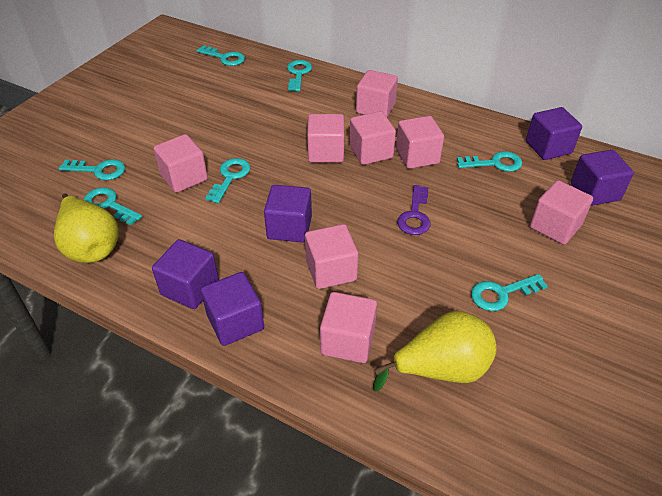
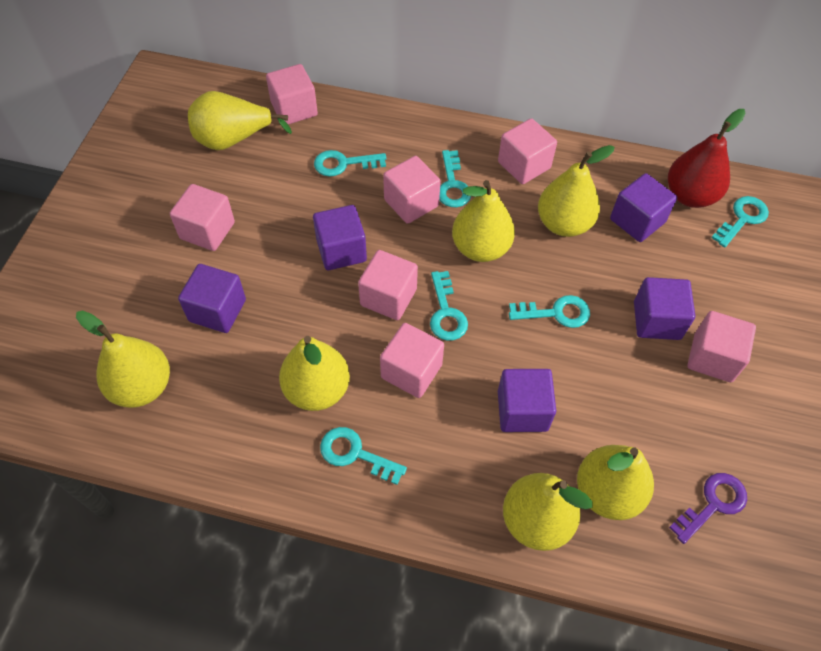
pink cube: 8 -> 7
red pear: 0 -> 1
turquoise key: 7 -> 6
yellow pear: 2 -> 7

